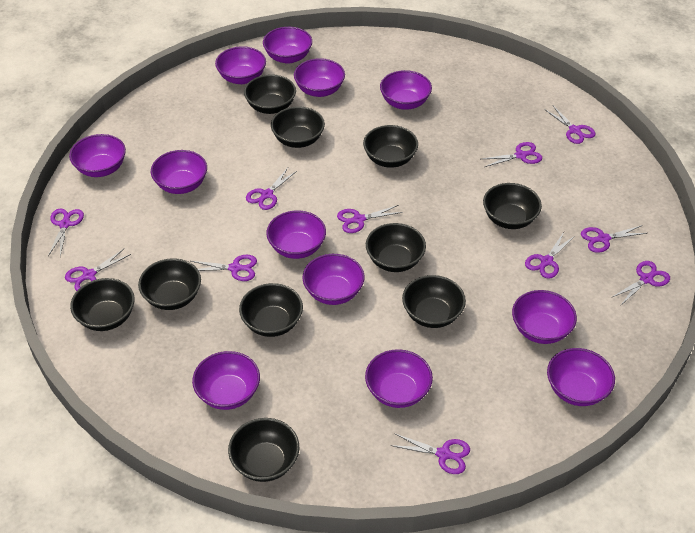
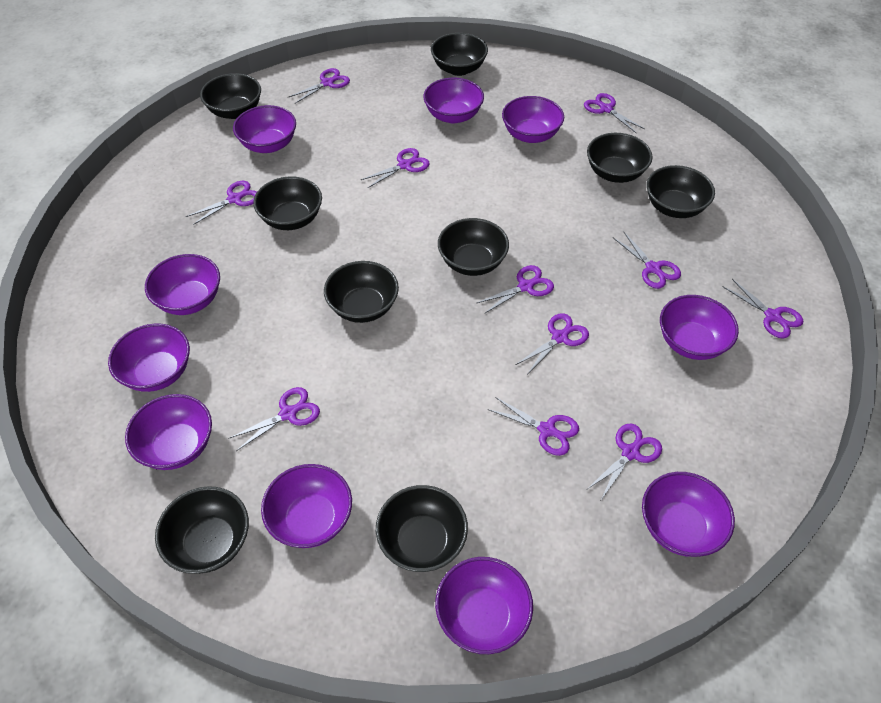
black bowl: 10 -> 9
purple bowl: 12 -> 10

